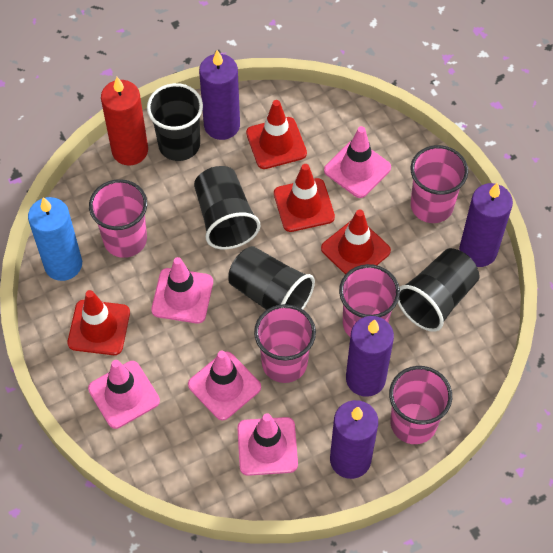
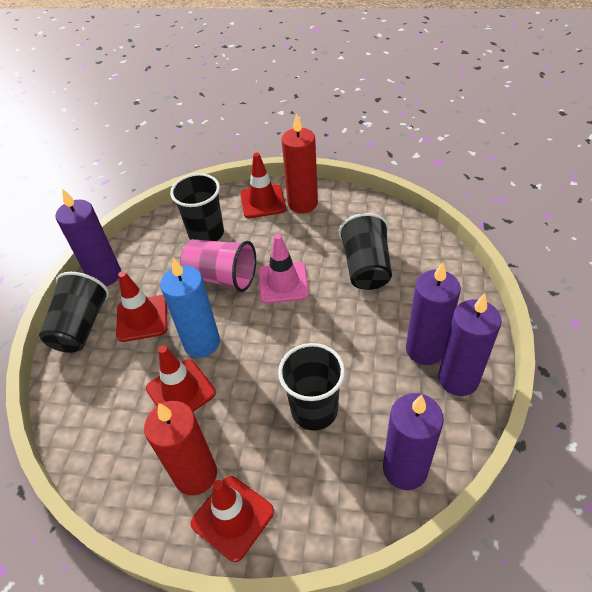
pink cup: 5 -> 1
pink traffic cone: 5 -> 1
red candle: 1 -> 2

